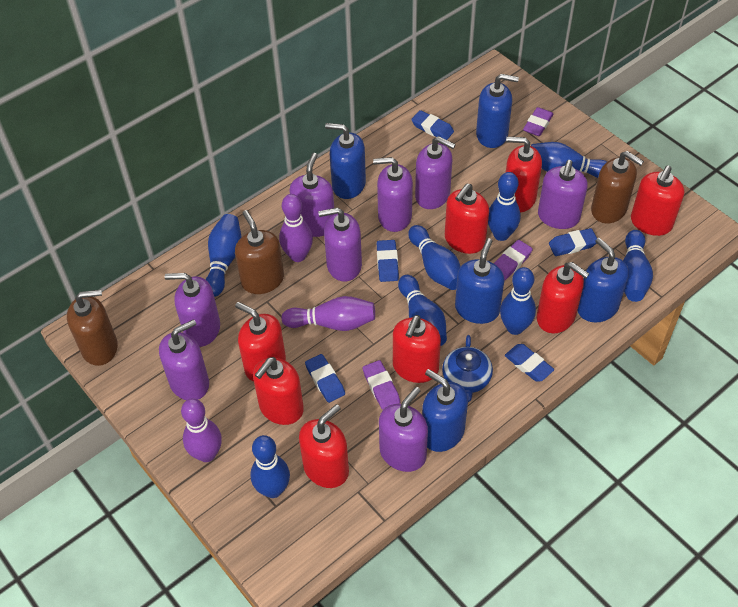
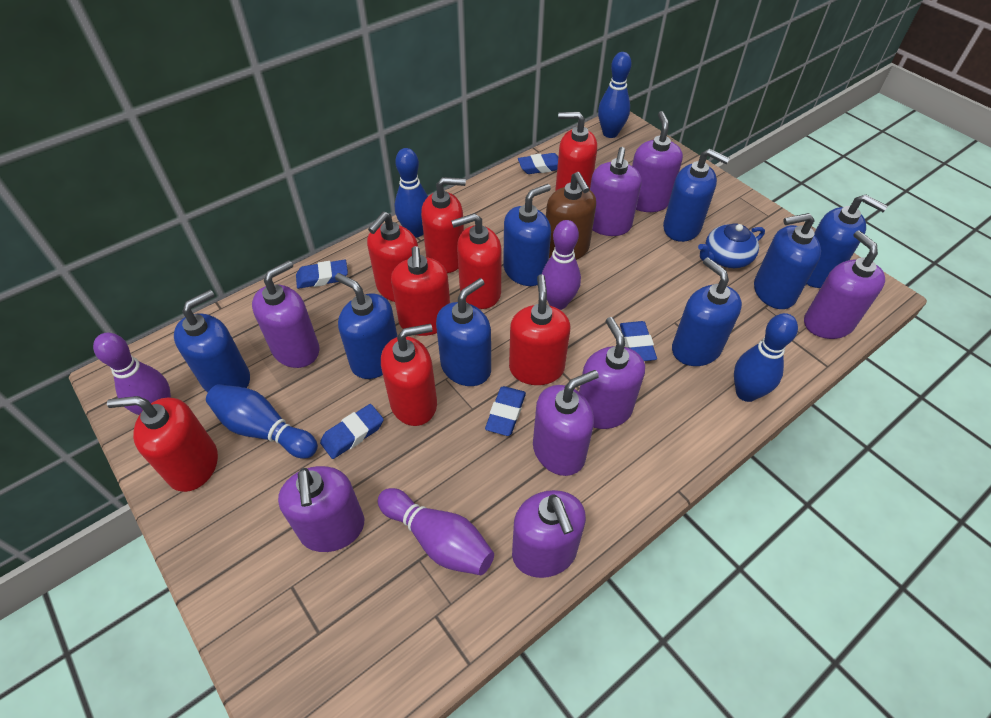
blue bowling pin: 8 -> 4
blue soap dispenser: 5 -> 8
brown soap dispenser: 3 -> 1
purple eraser: 3 -> 0

